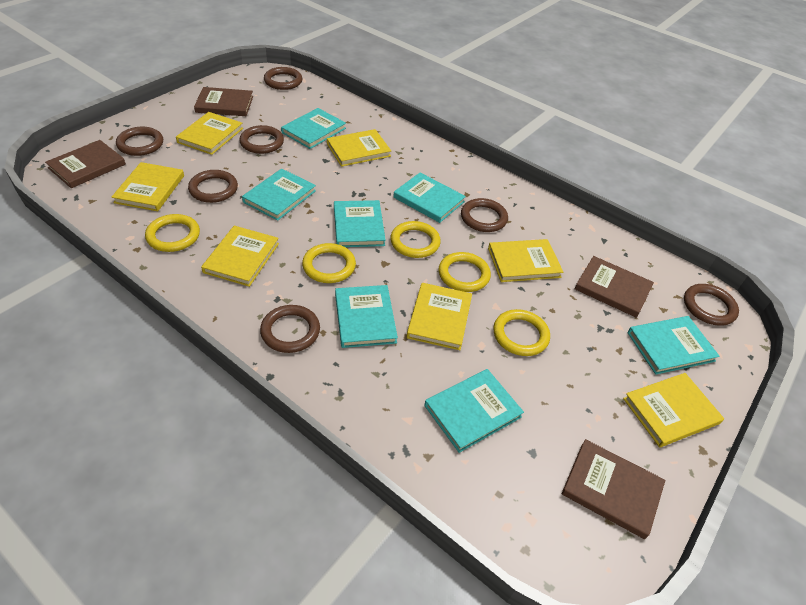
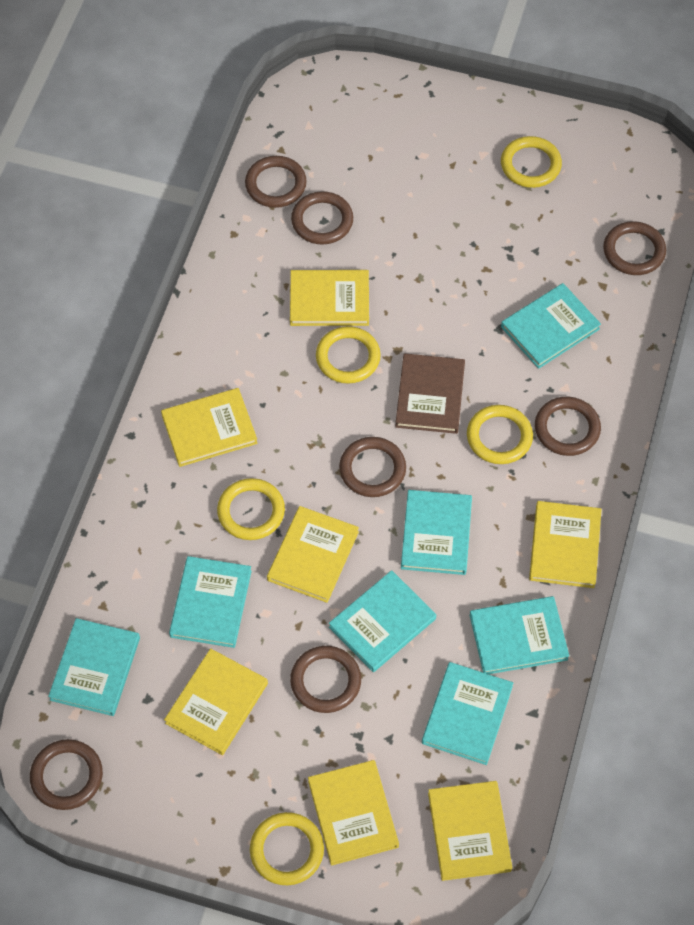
brown book: 4 -> 1

